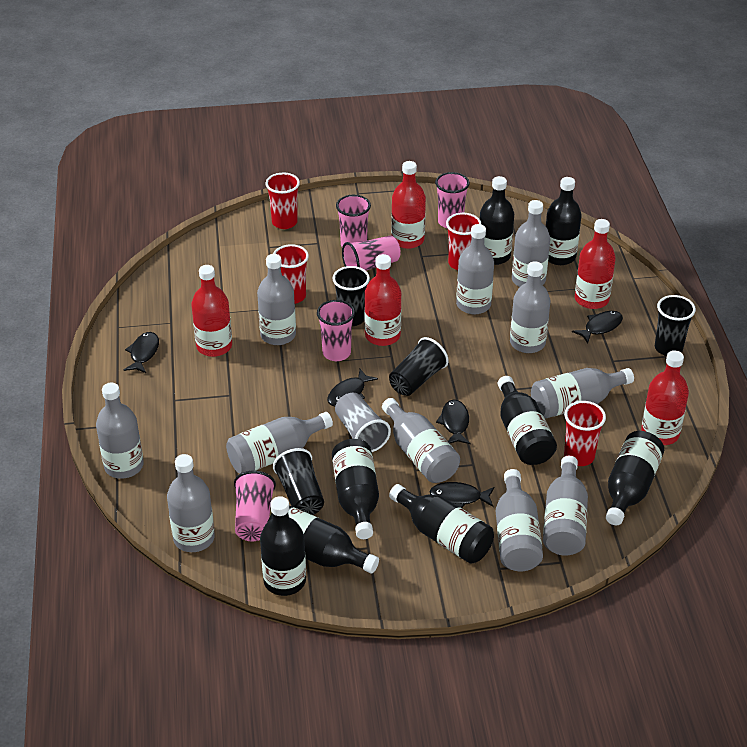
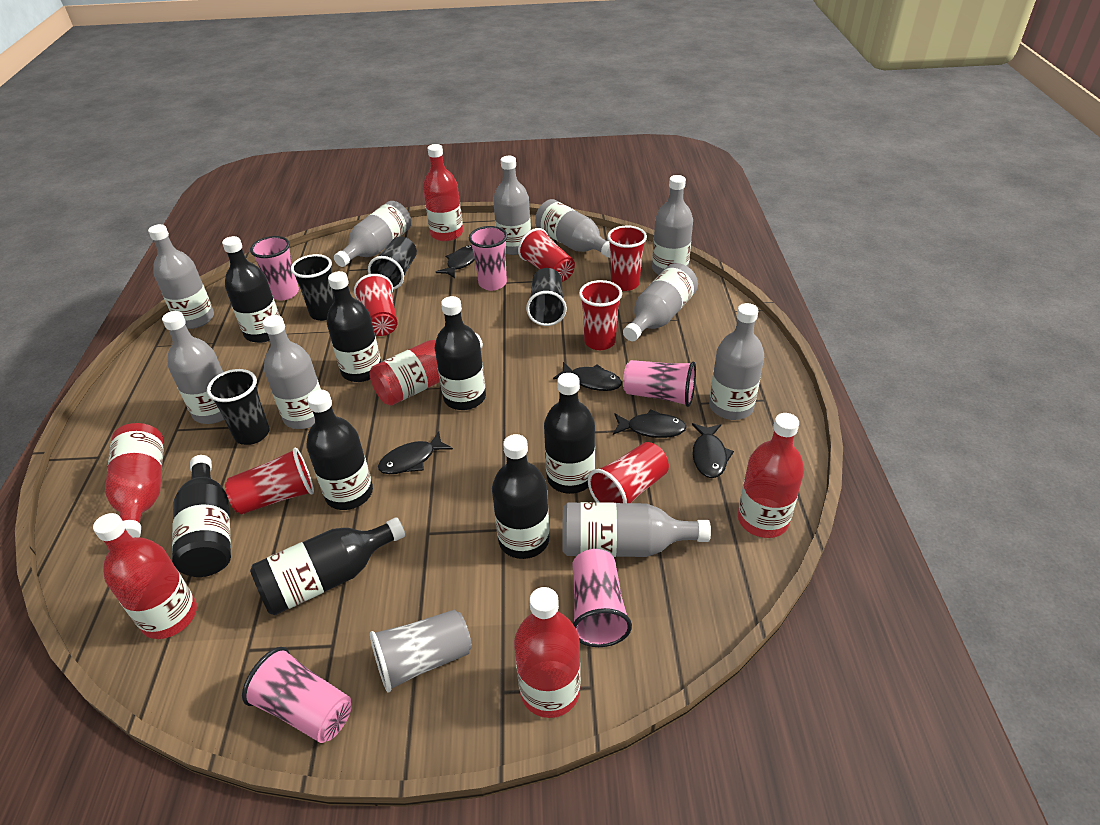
grey bottle: 11 -> 10
red bottle: 5 -> 6
red cup: 4 -> 6

